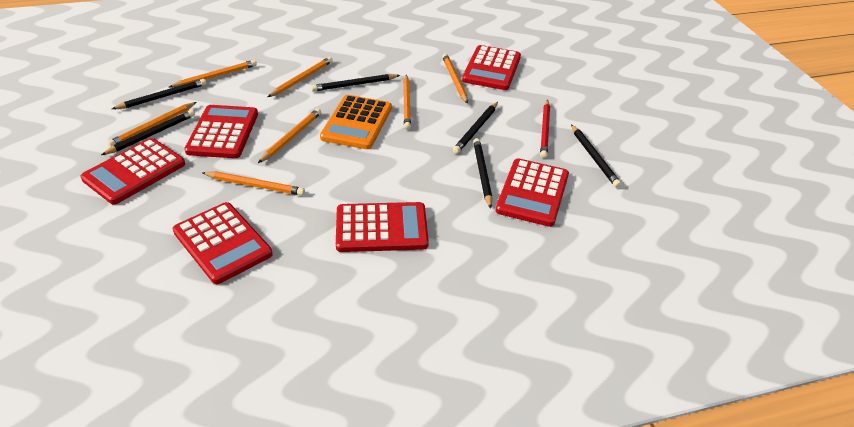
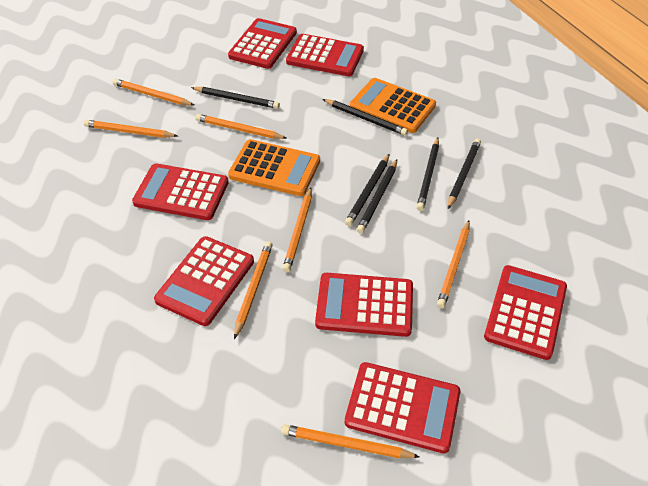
orange calculator: 1 -> 2
red calculator: 6 -> 7
red pencil: 1 -> 0

